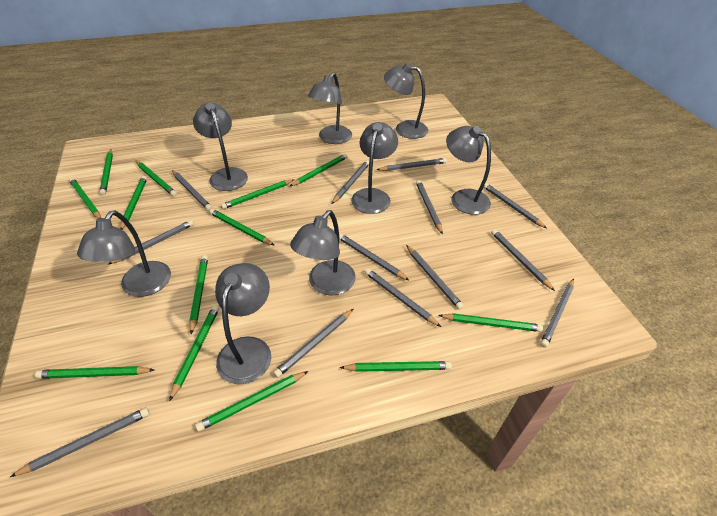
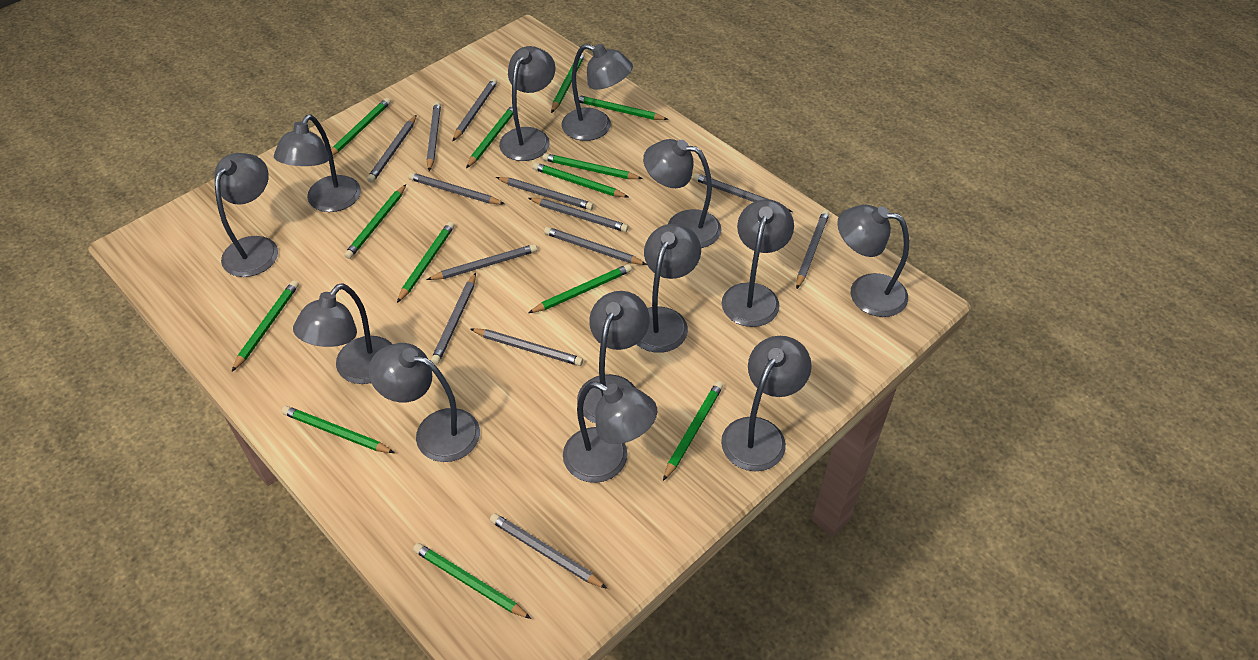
grey lamp: 8 -> 13

